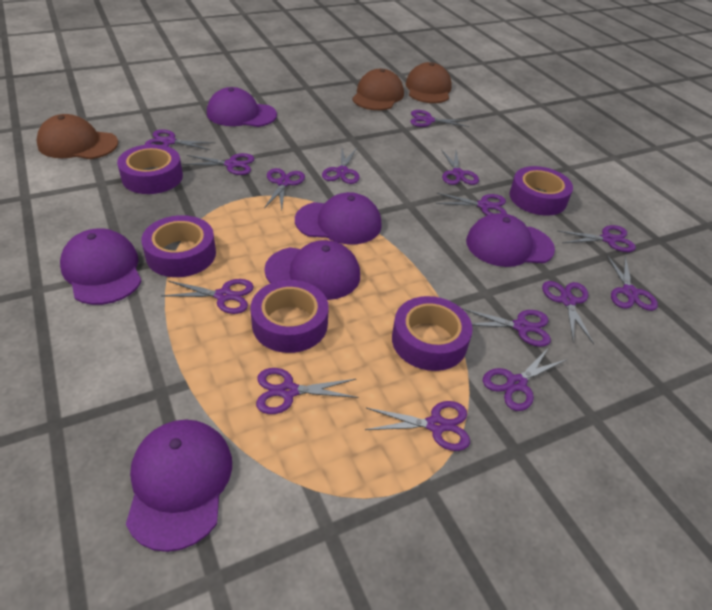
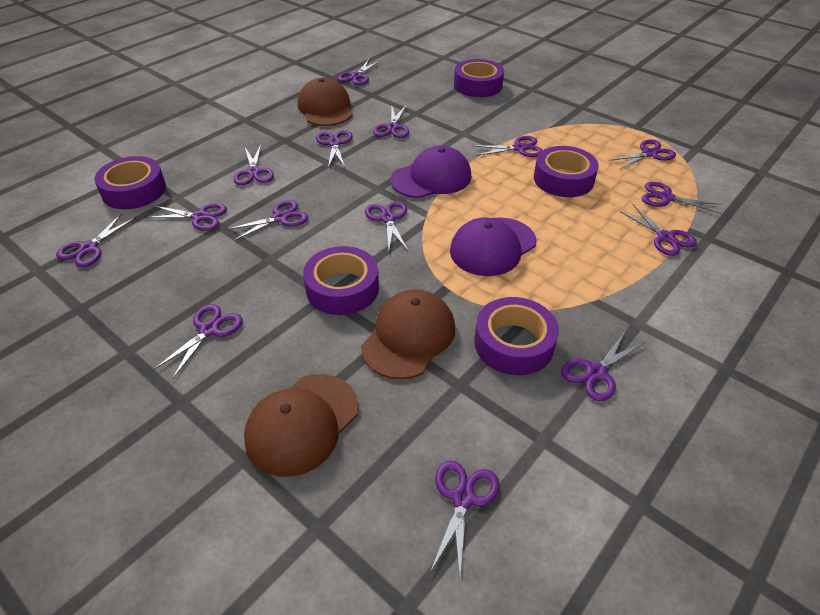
purple cap: 6 -> 2

